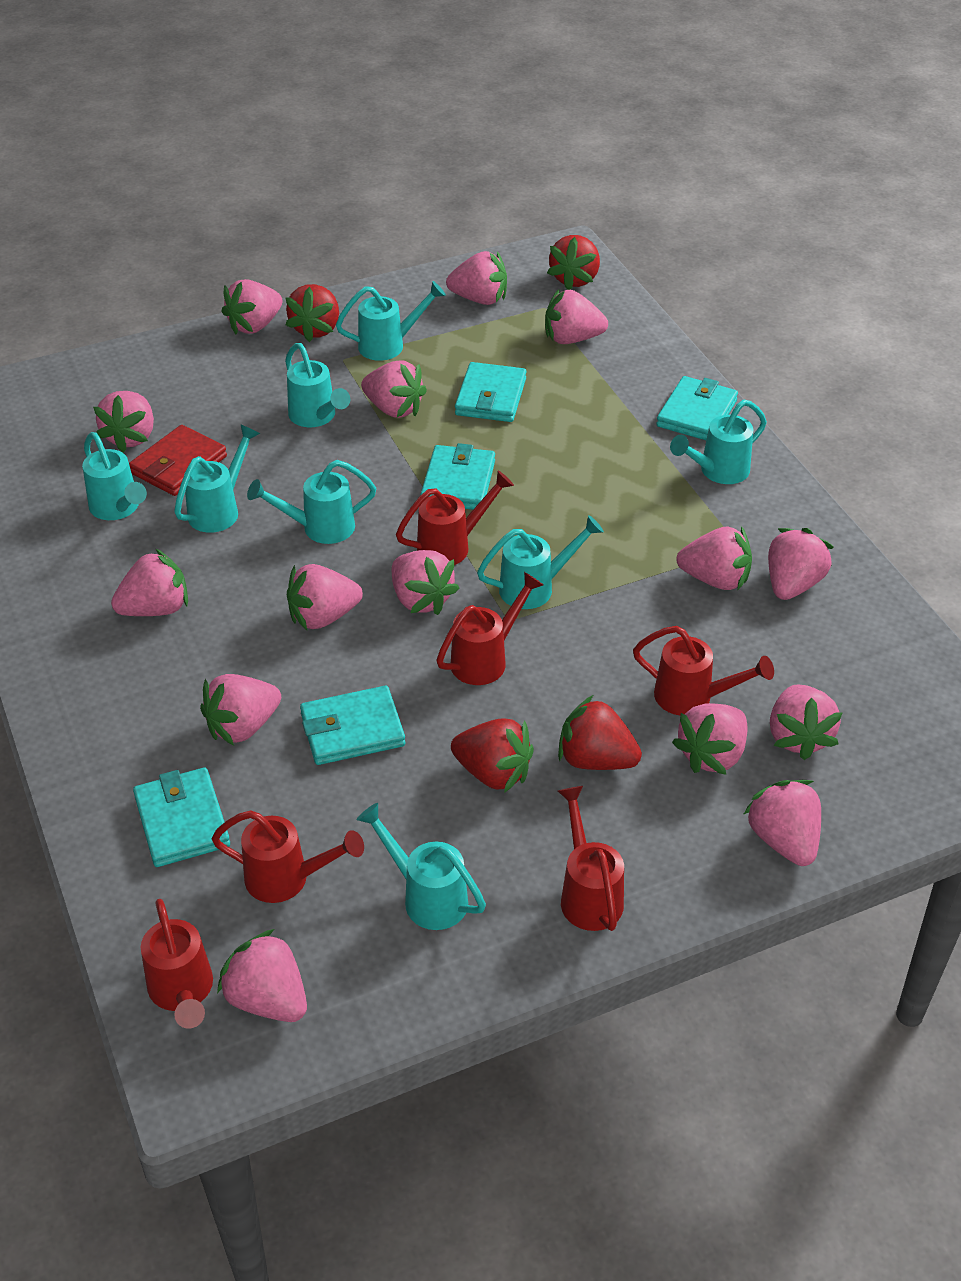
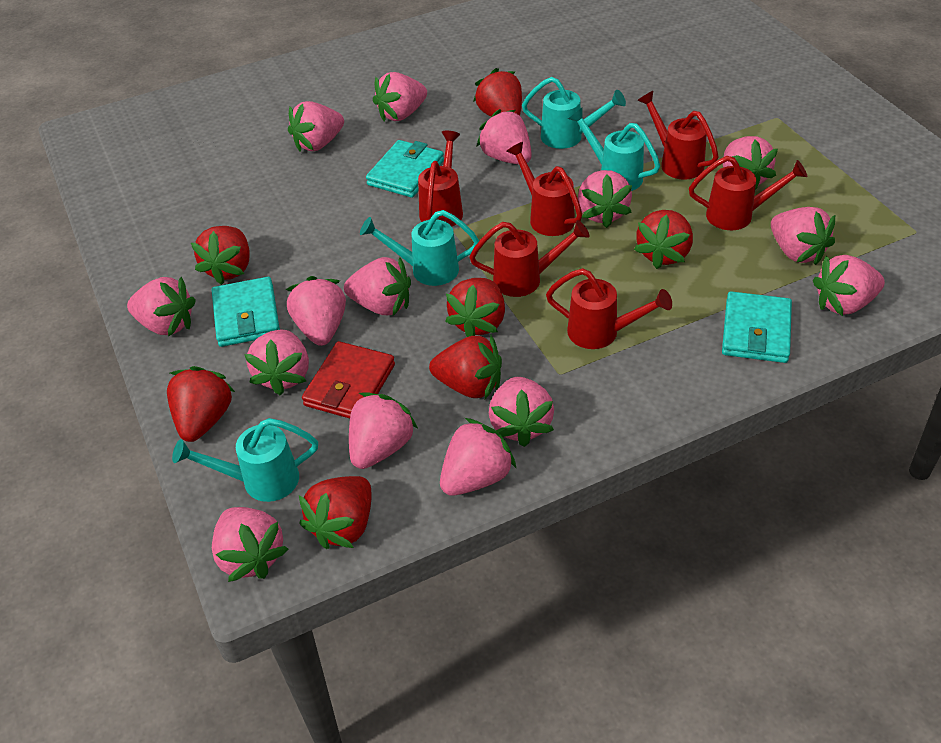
red strawberry: 4 -> 7
turquoise wallet: 5 -> 3
turquoise watering can: 8 -> 4

